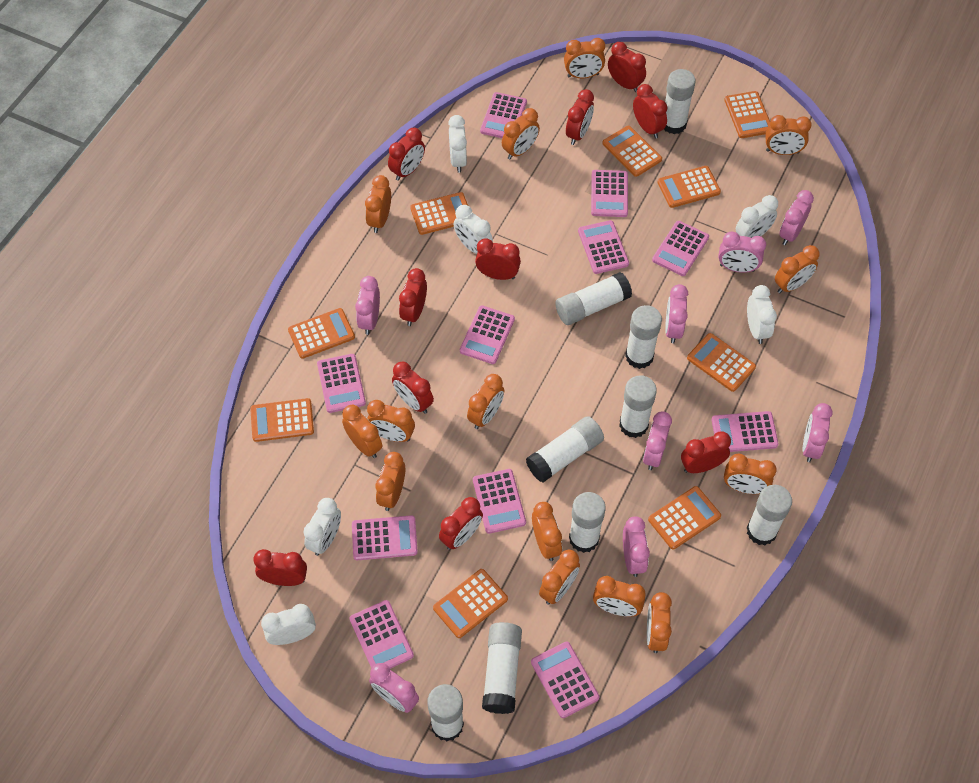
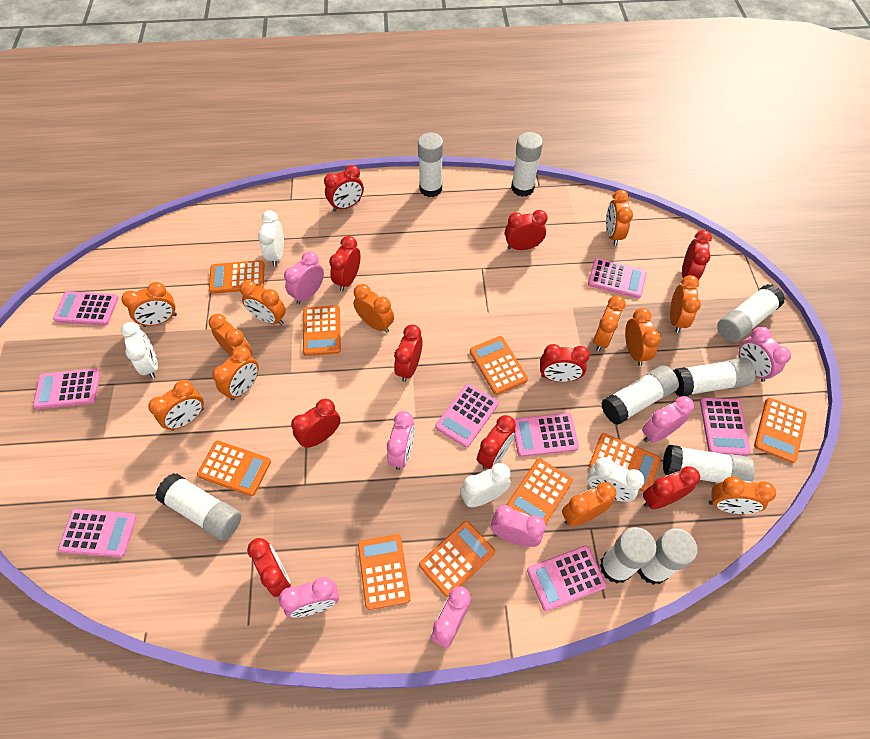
orange clock: 14 -> 12
pink calculator: 11 -> 8
pink clock: 8 -> 7
white clock: 6 -> 4

